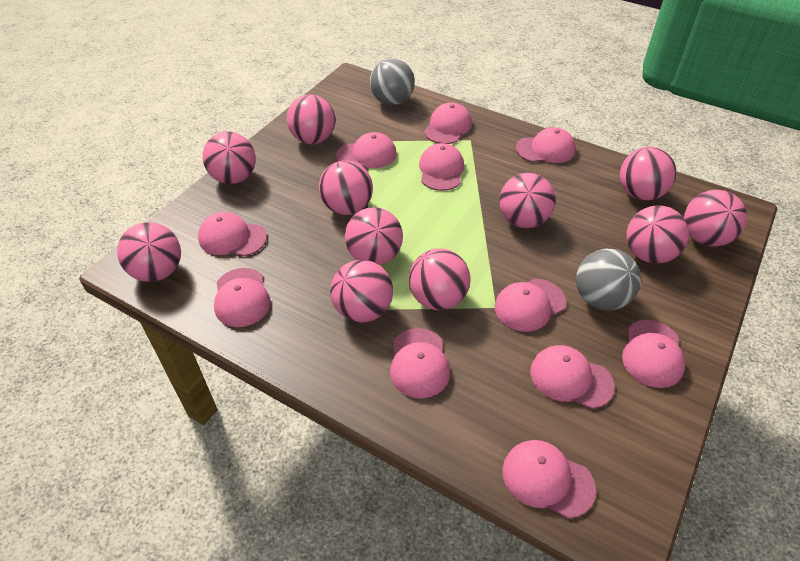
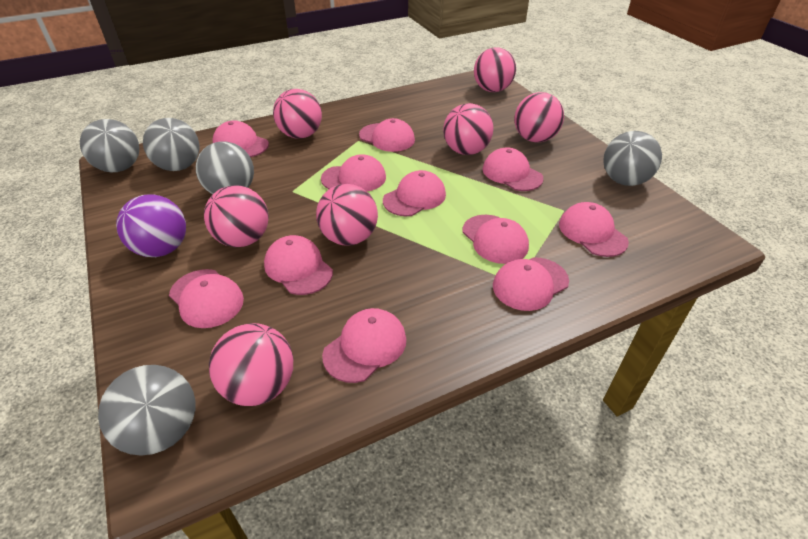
grey ball: 2 -> 5
pink ball: 11 -> 7
purple ball: 0 -> 1

